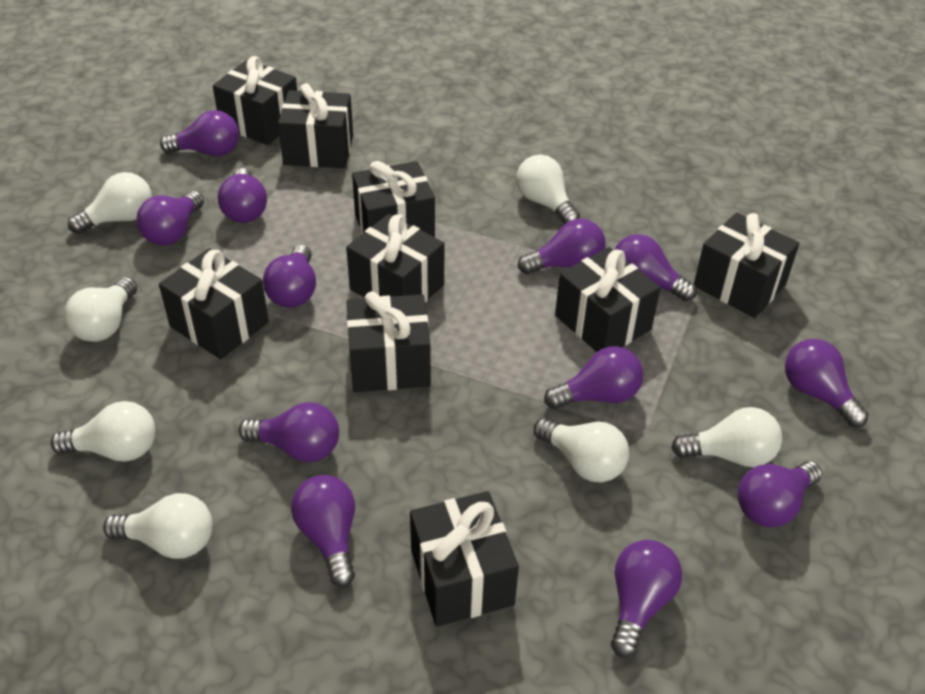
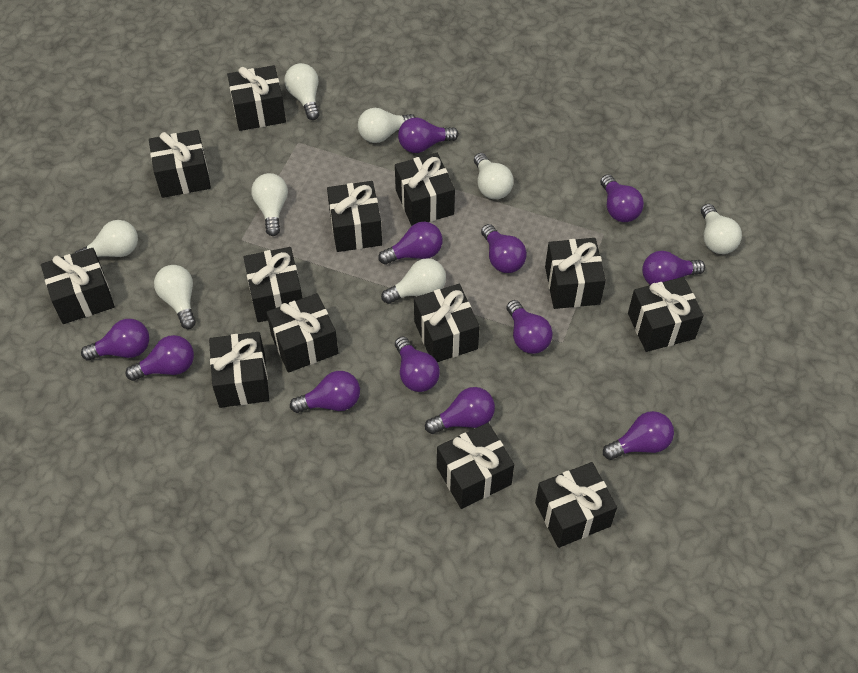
black gift: 9 -> 13
white light bulb: 7 -> 8

